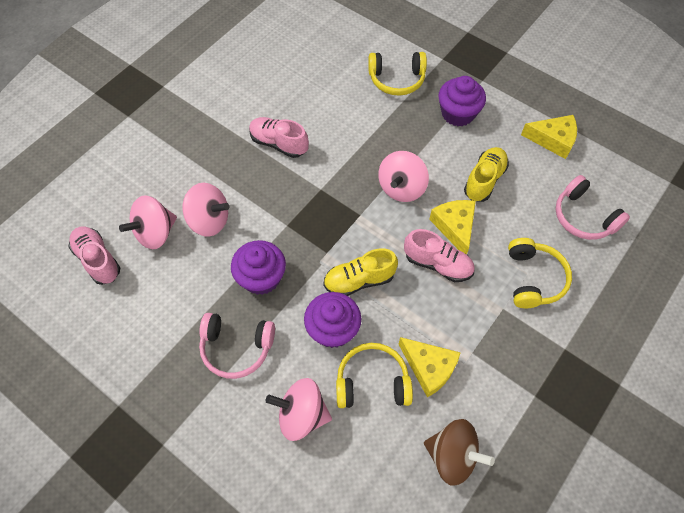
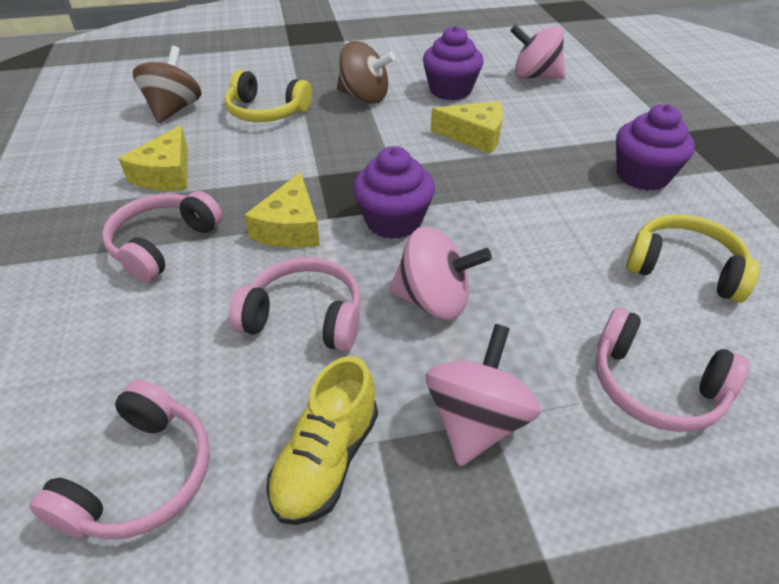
brown spinning top: 1 -> 2
pink headphones: 2 -> 4
pink shoe: 3 -> 0
pink spinning top: 4 -> 3
yellow headphones: 3 -> 2
yellow shoe: 2 -> 1

